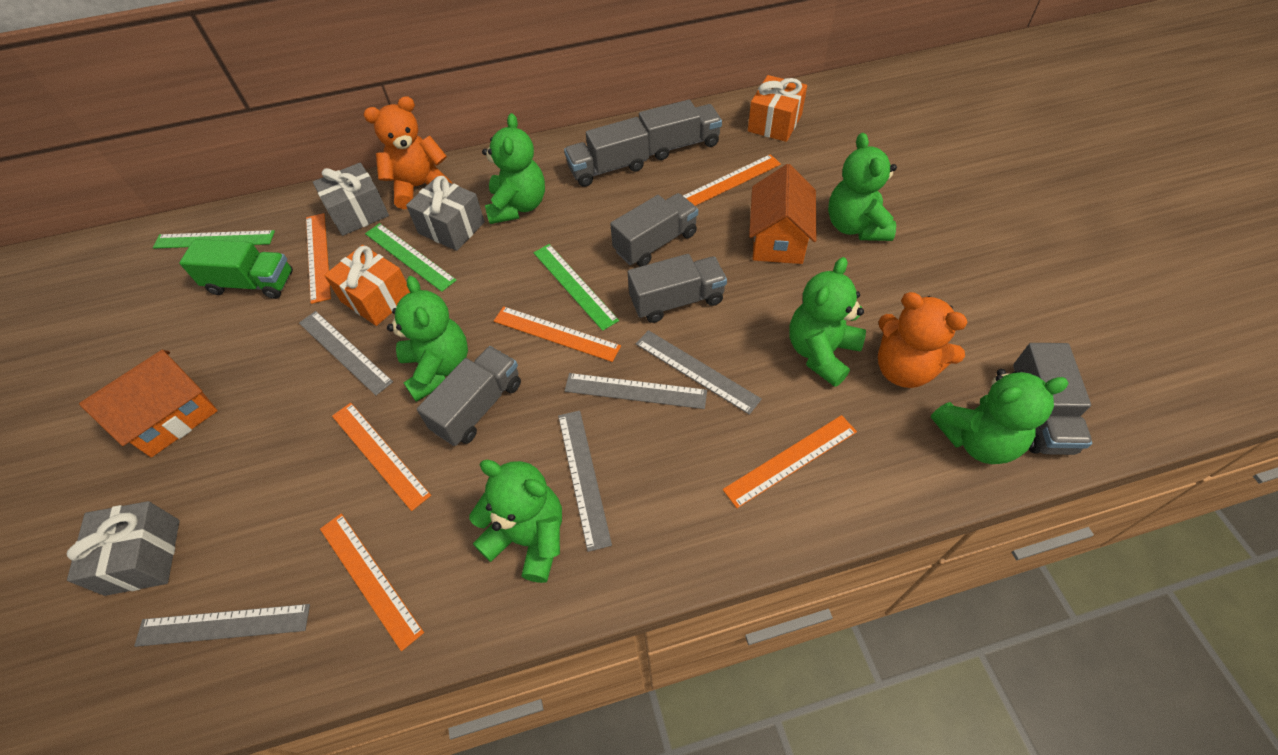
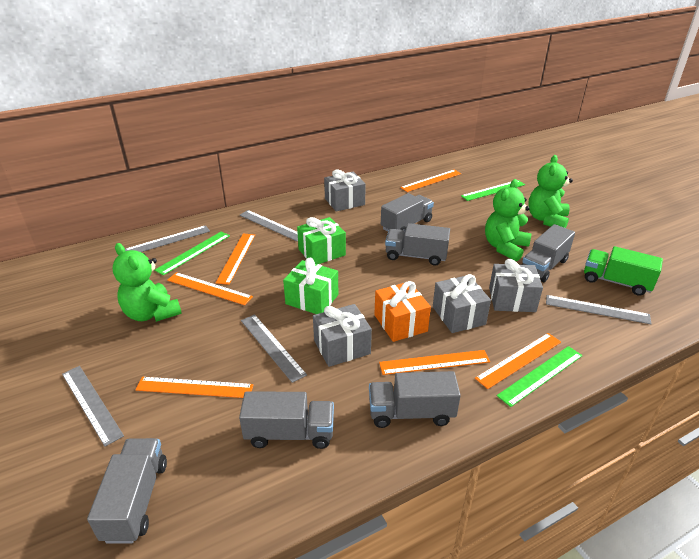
green gift: 0 -> 2
green teddy bear: 6 -> 3
grey gift: 3 -> 4
orange gift: 2 -> 1
orange house: 2 -> 0
orange teddy bear: 2 -> 0

